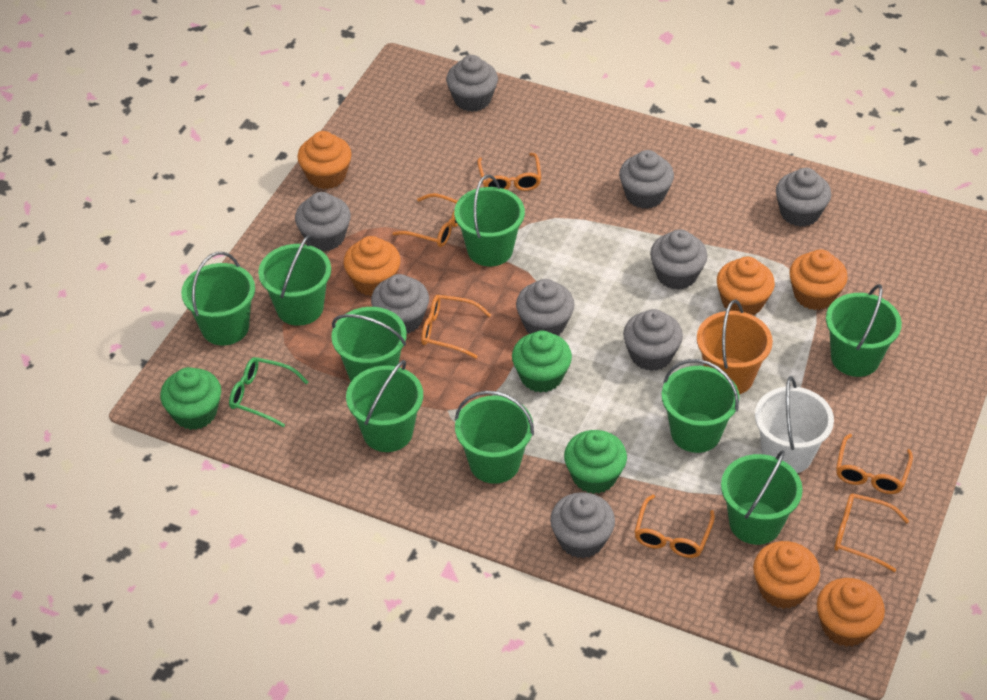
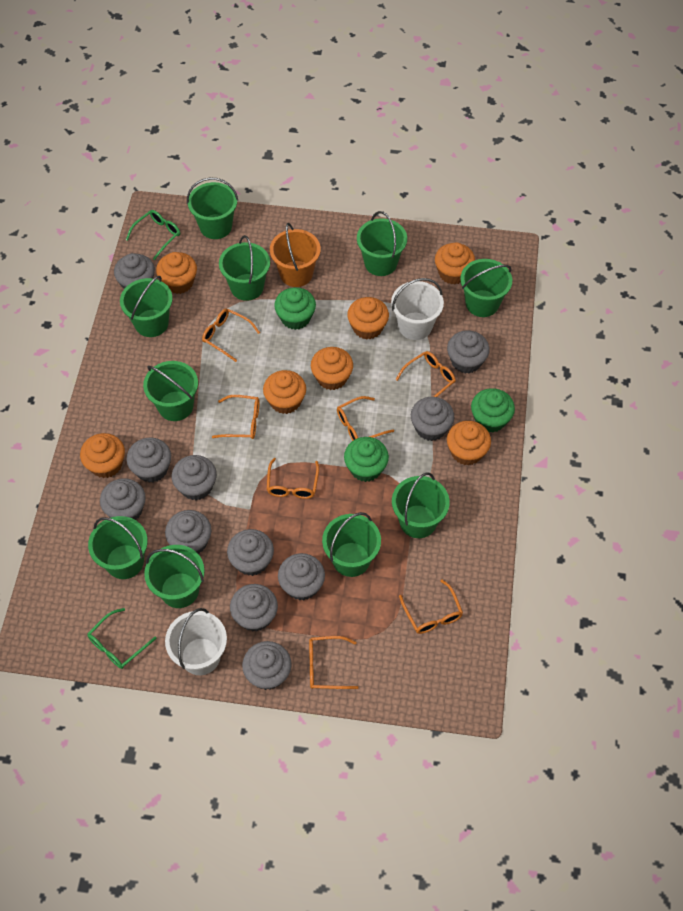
green bucket: 9 -> 10
green glasses: 1 -> 2
grey cupcake: 9 -> 11
orange cupcake: 6 -> 7
orange glasses: 6 -> 7
white bucket: 1 -> 2

